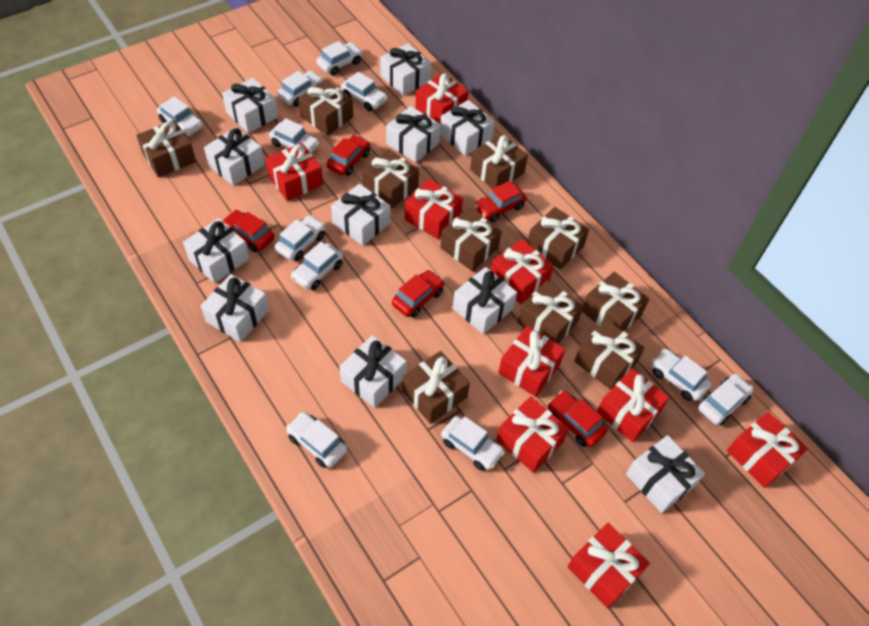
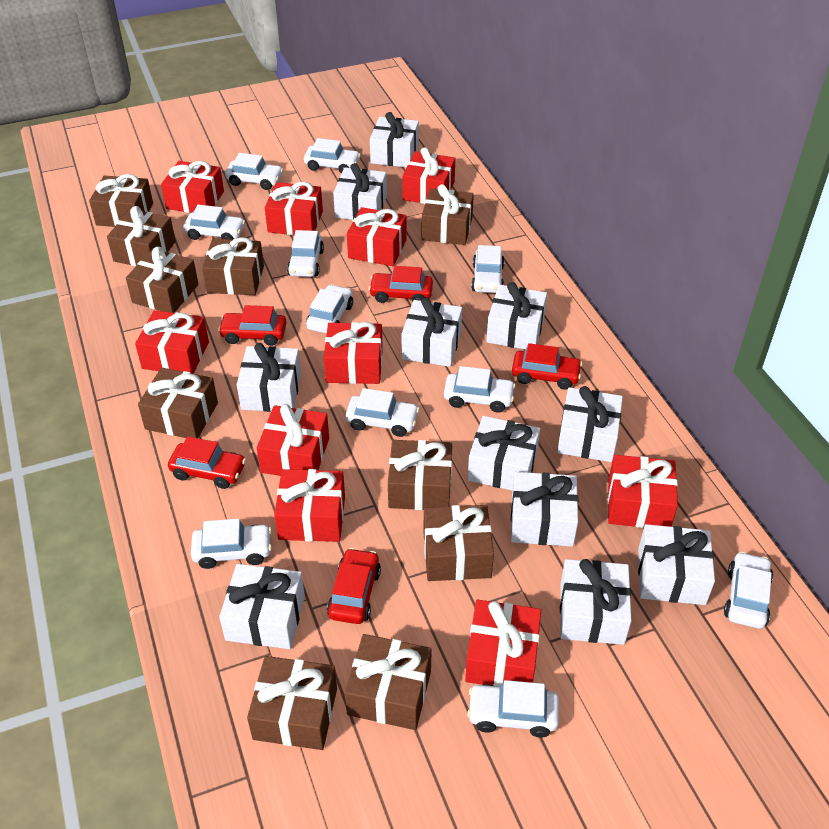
red gift: 9 -> 10

